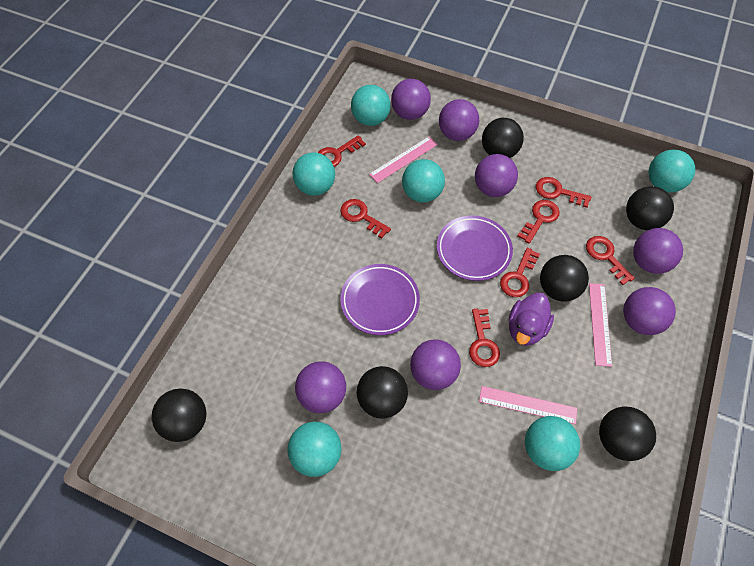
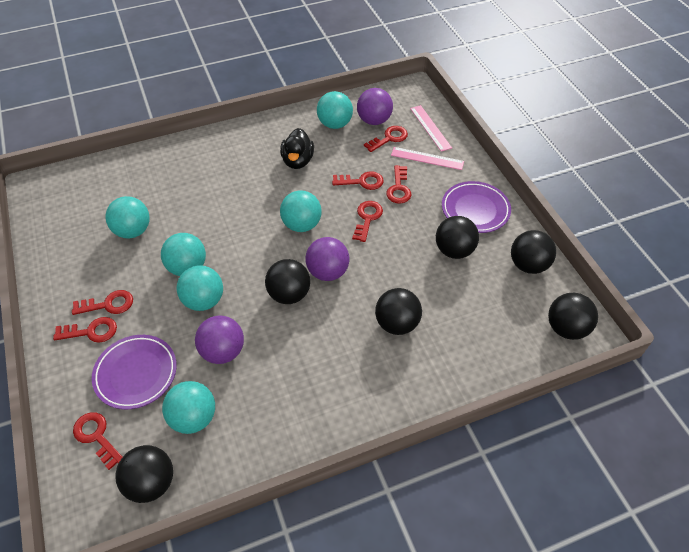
black duck: 0 -> 1
pink ruler: 3 -> 2
purple ball: 7 -> 3
purple duck: 1 -> 0

